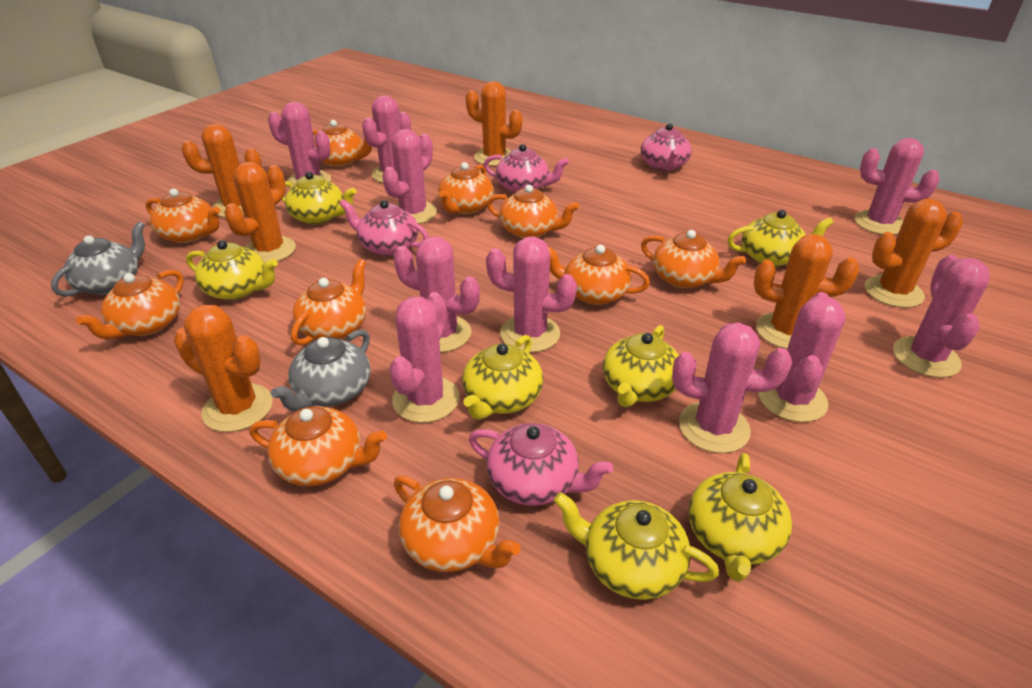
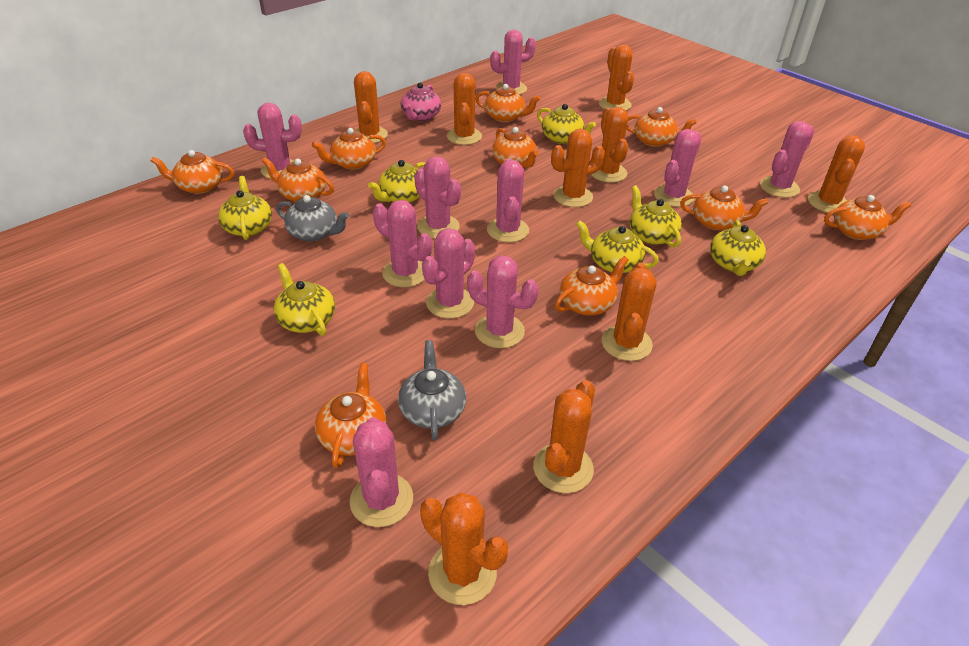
orange cactus: 6 -> 9
pink teapot: 4 -> 1

